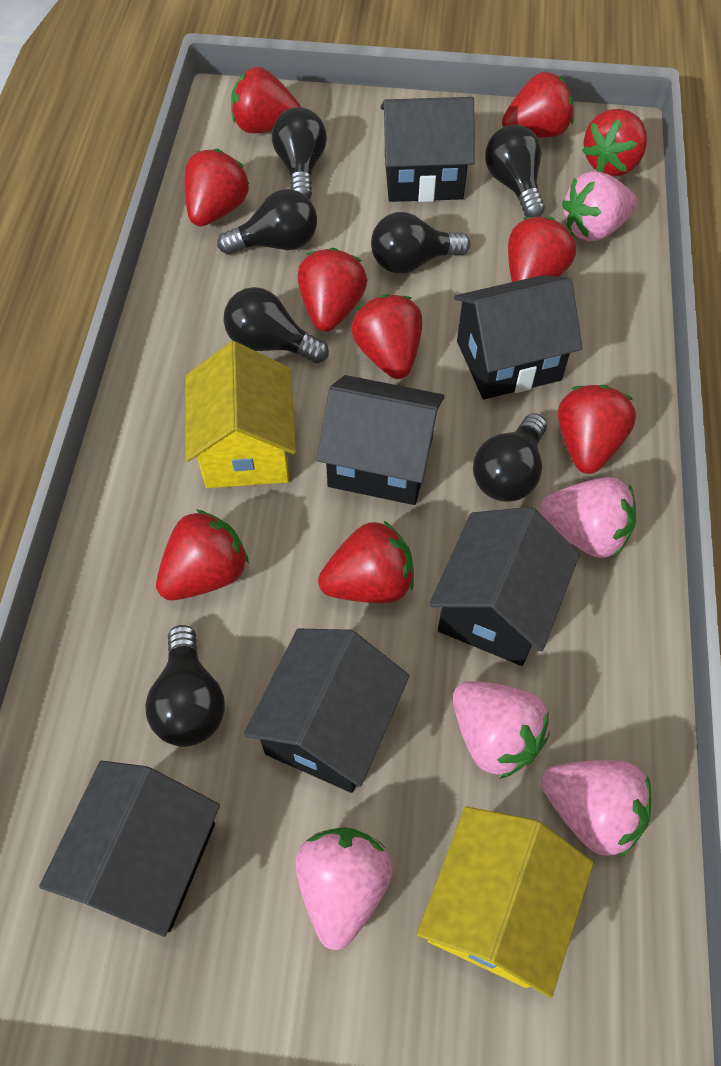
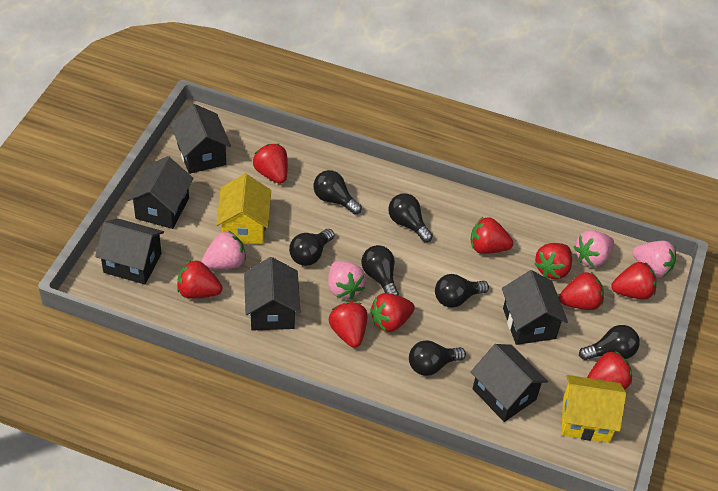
pink strawberry: 5 -> 4
red strawberry: 10 -> 9

